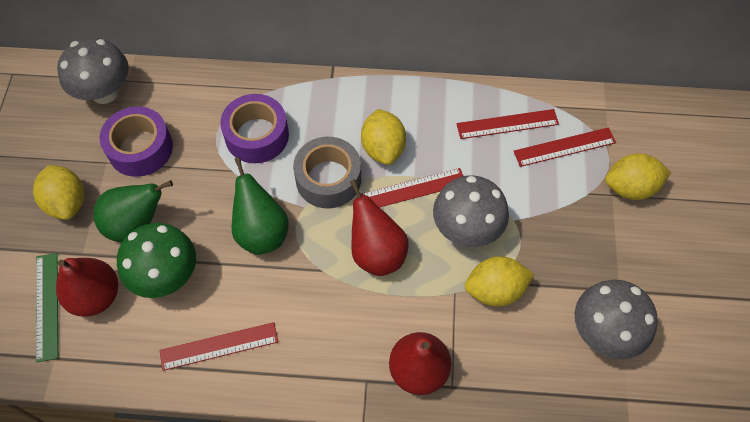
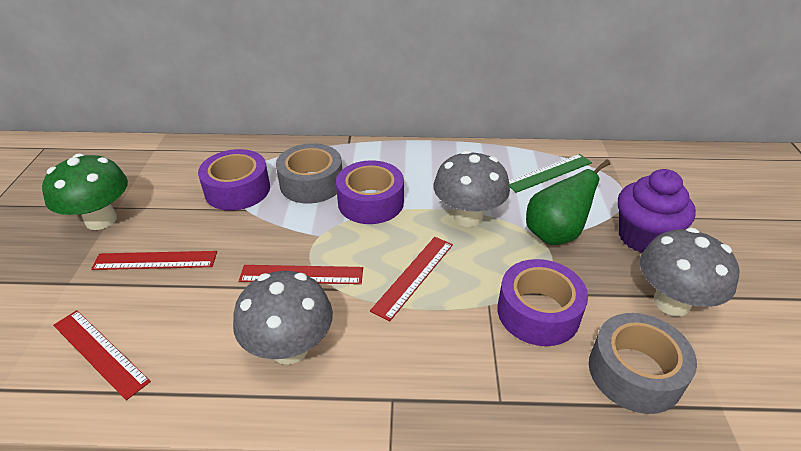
green pear: 2 -> 1
grey tape: 1 -> 2
purple cupcake: 0 -> 1
purple tape: 2 -> 3
red pear: 3 -> 0
yellow lemon: 4 -> 0

